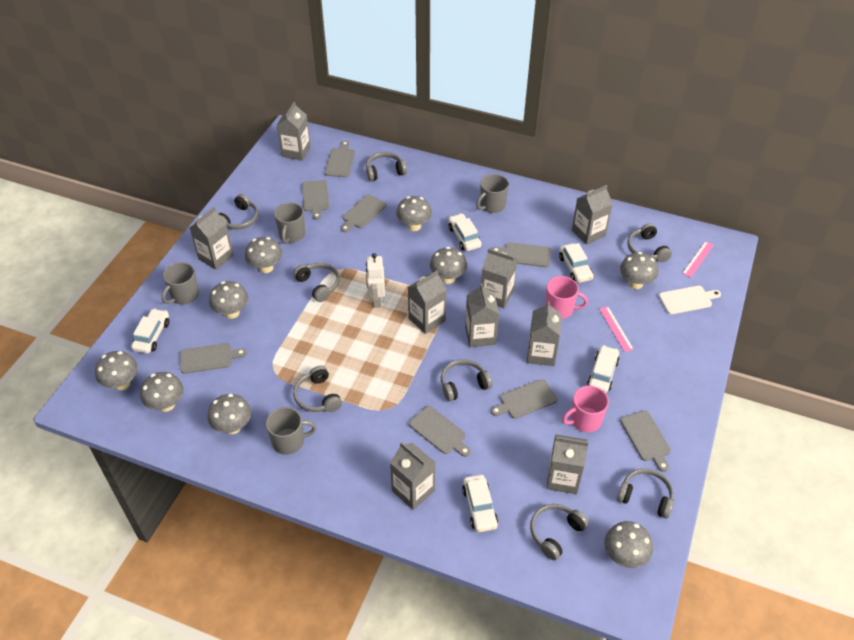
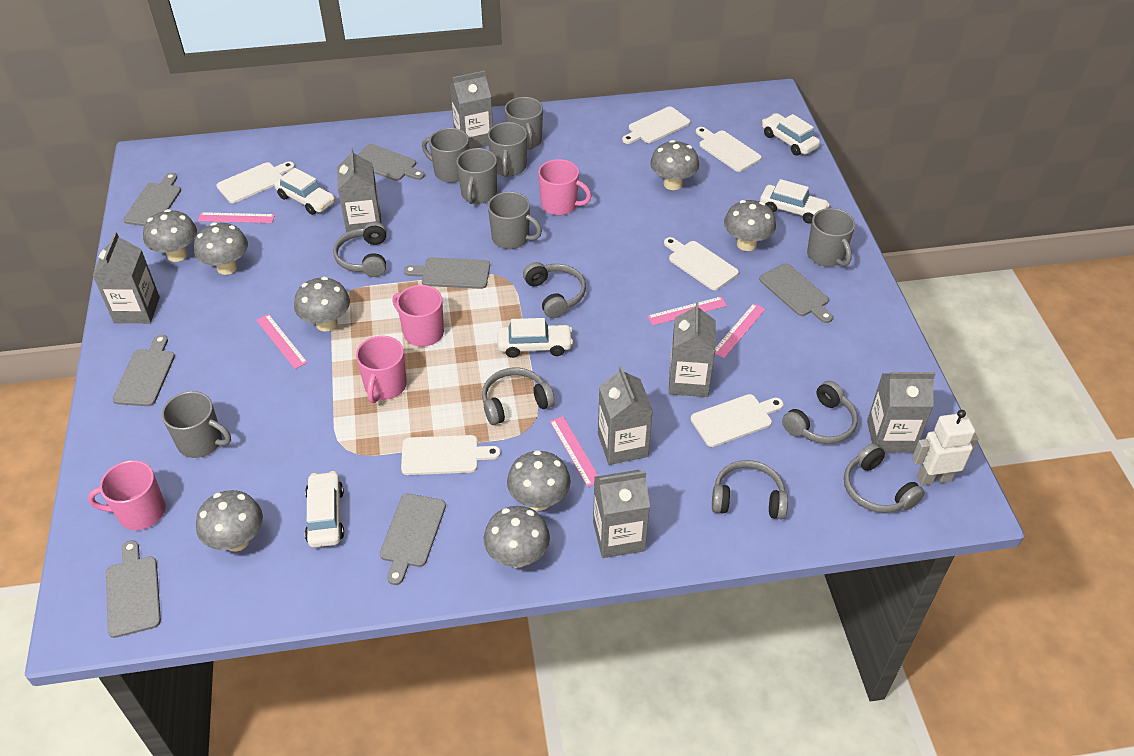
grey carton: 9 -> 7
grey cutting board: 8 -> 7
grey headphones: 8 -> 6
grey mug: 4 -> 7
grey mushroom: 9 -> 8
pink mug: 2 -> 4
pink ruler: 2 -> 5
white cutting board: 1 -> 6

